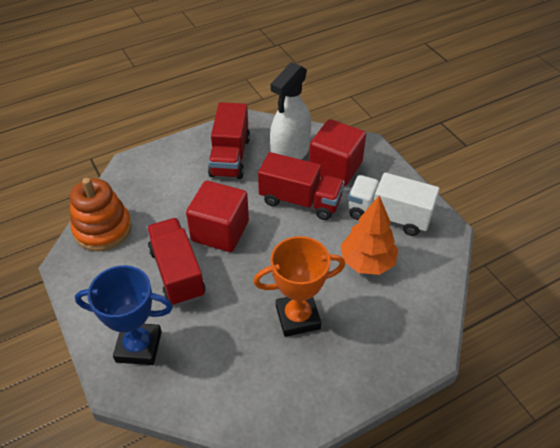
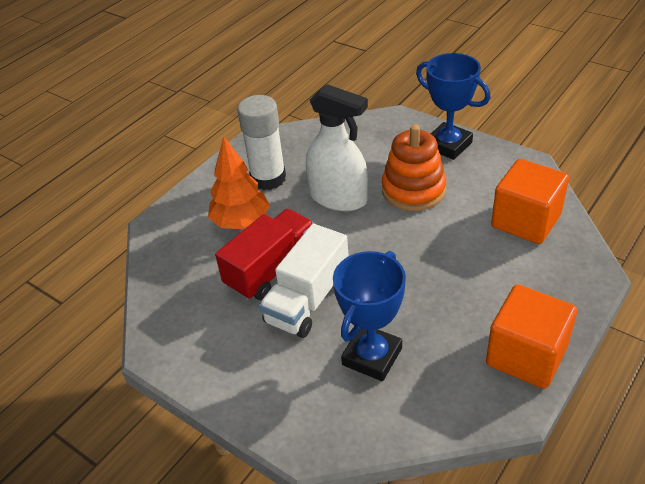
blue trophy: 1 -> 2
orange cube: 0 -> 2
orange trophy: 1 -> 0
red cube: 2 -> 0
red truck: 3 -> 1
white glue stick: 0 -> 1

